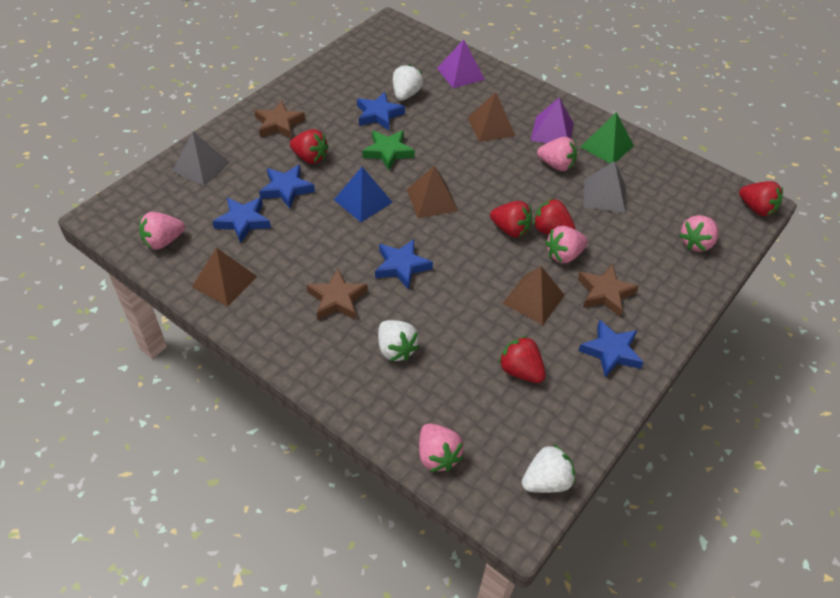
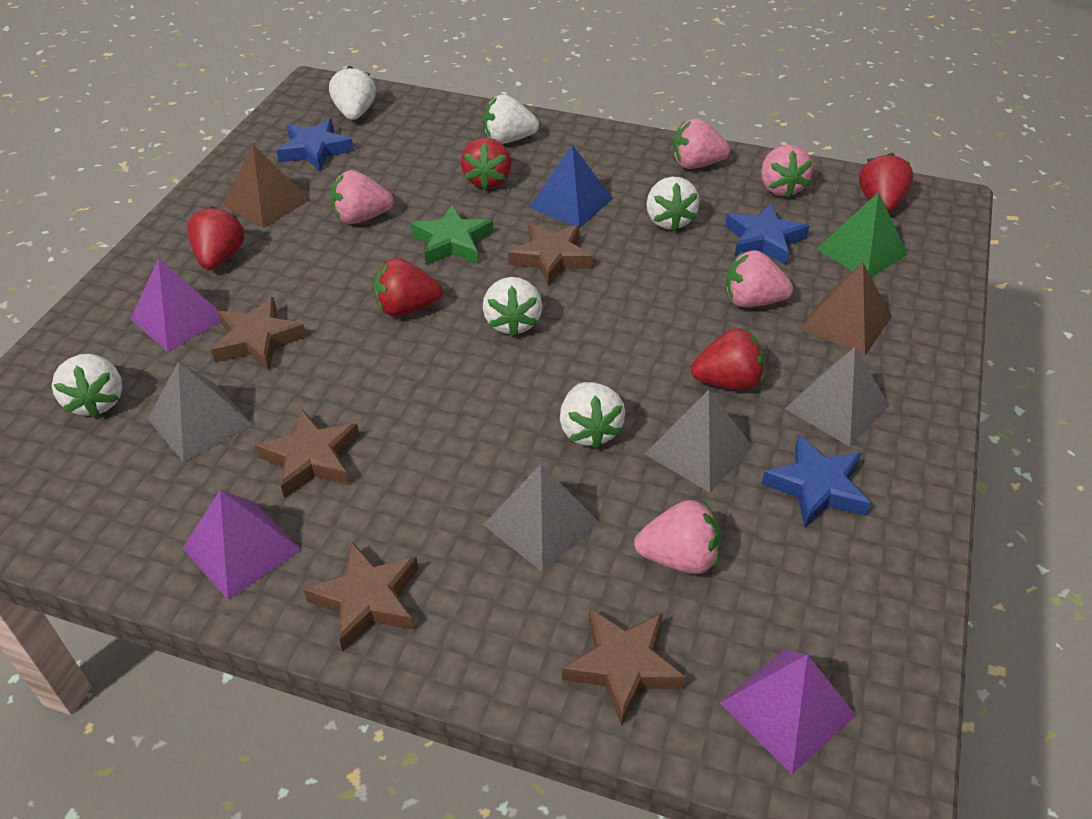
blue star: 5 -> 3
brown pyramid: 4 -> 2
brown star: 3 -> 5
grey pyramid: 2 -> 4
purple pyramid: 2 -> 3
white strawberry: 3 -> 6

